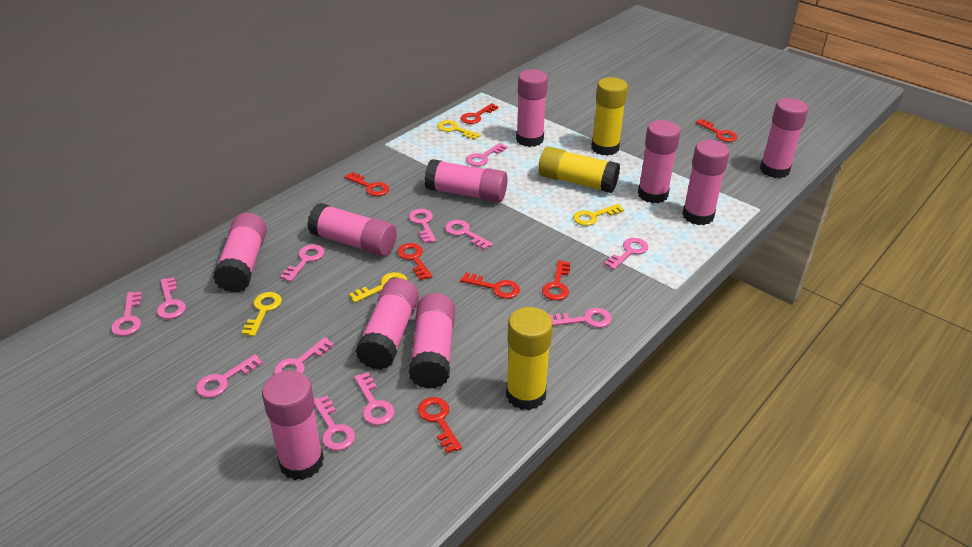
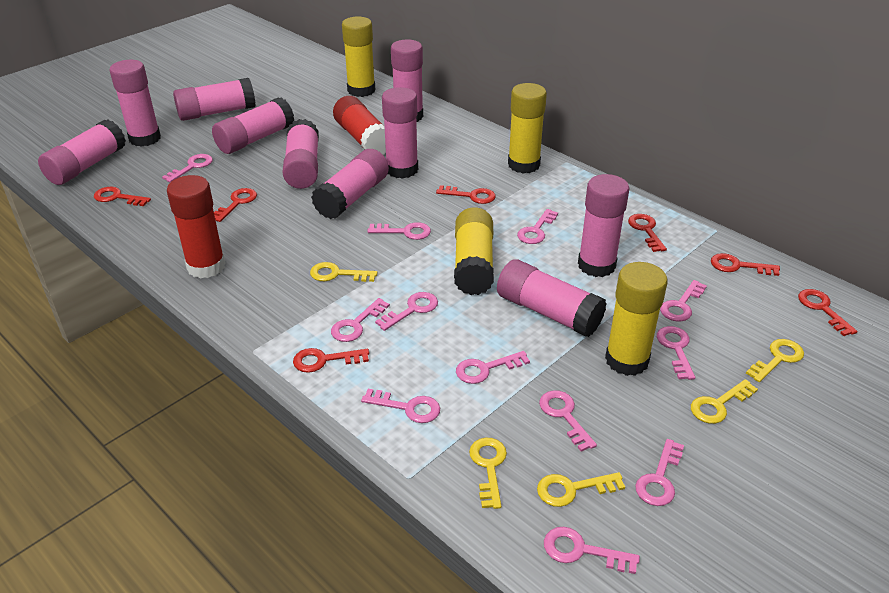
red glue stick: 0 -> 2
yellow glue stick: 3 -> 4
yellow key: 4 -> 5

